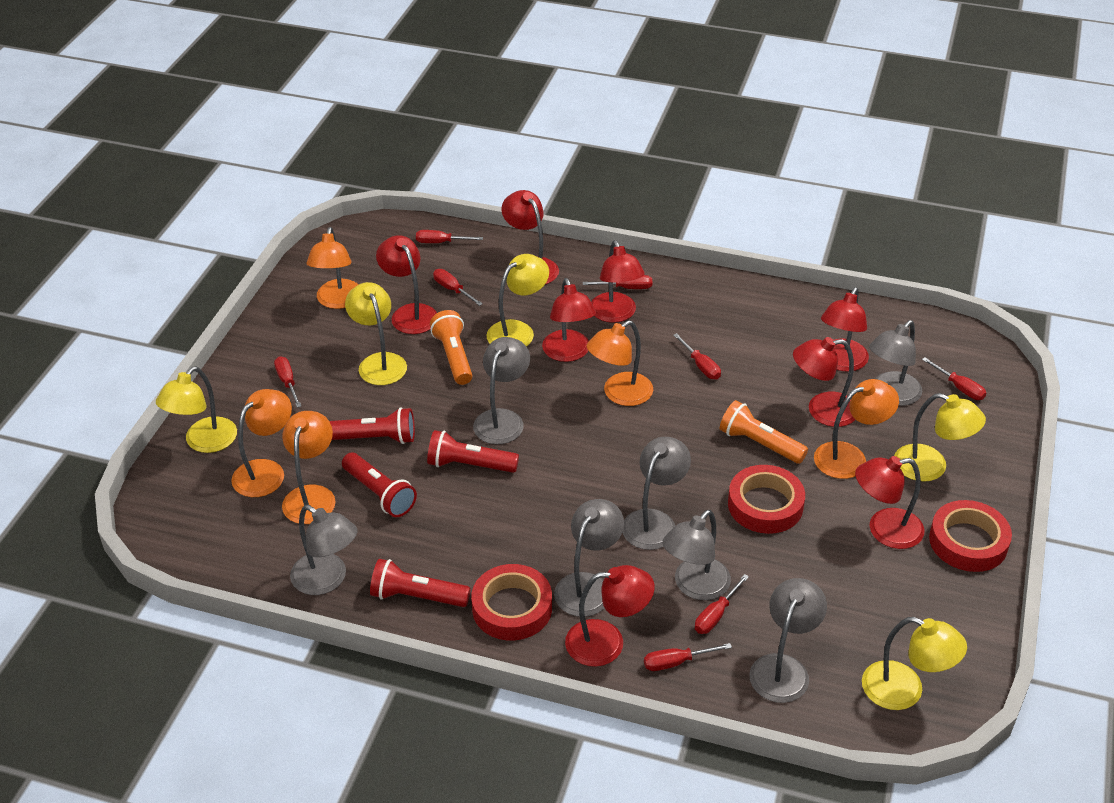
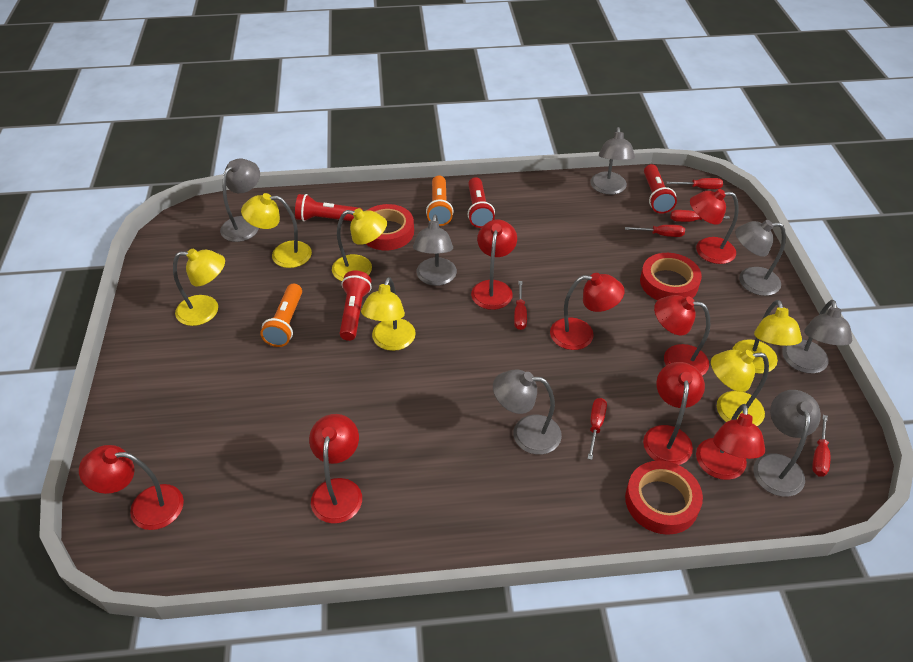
orange lamp: 5 -> 0
red screwdriver: 8 -> 6
yellow lamp: 5 -> 6

